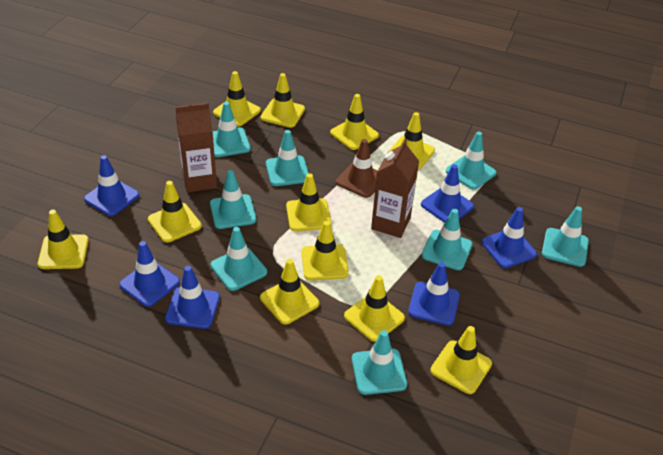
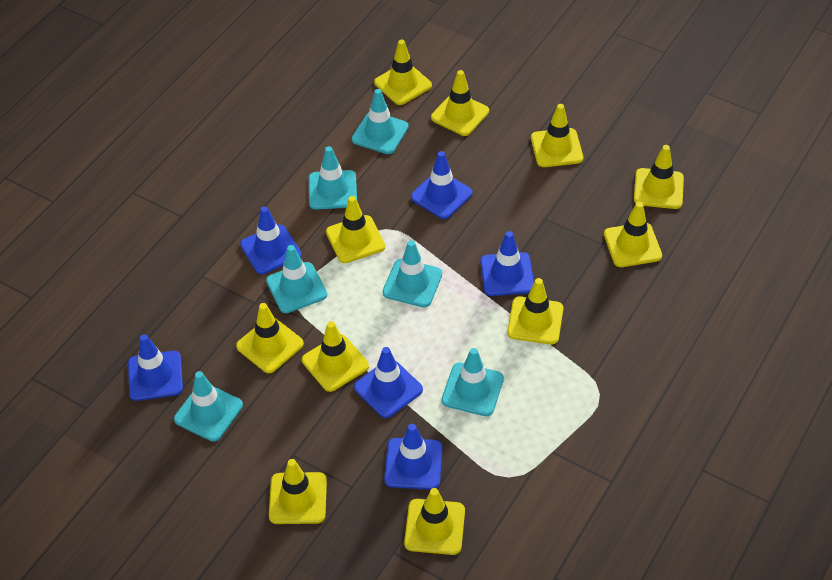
brown carton: 2 -> 0
brown traffic cone: 1 -> 0
turquoise traffic cone: 8 -> 6

